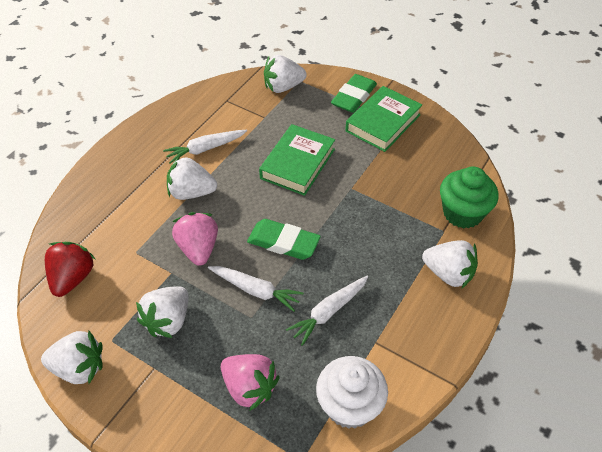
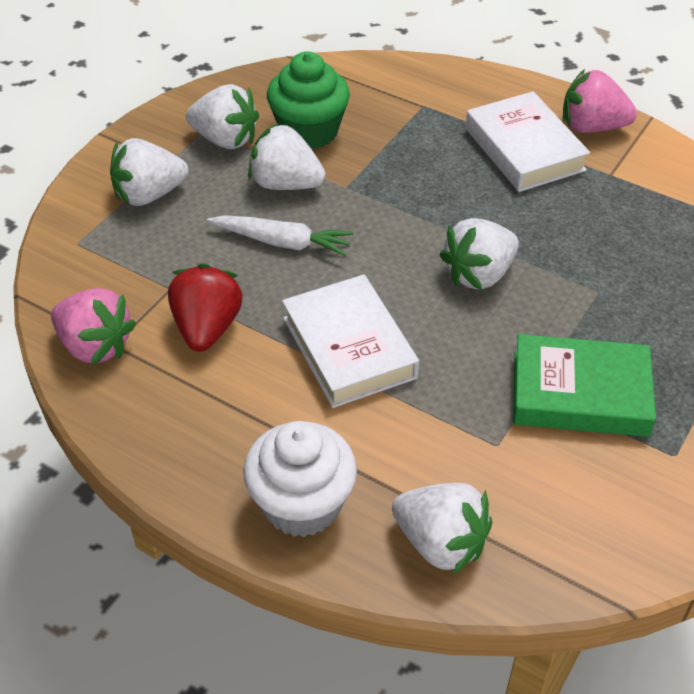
green book: 2 -> 1
green eraser: 2 -> 0
white book: 0 -> 2
white carrot: 3 -> 1

